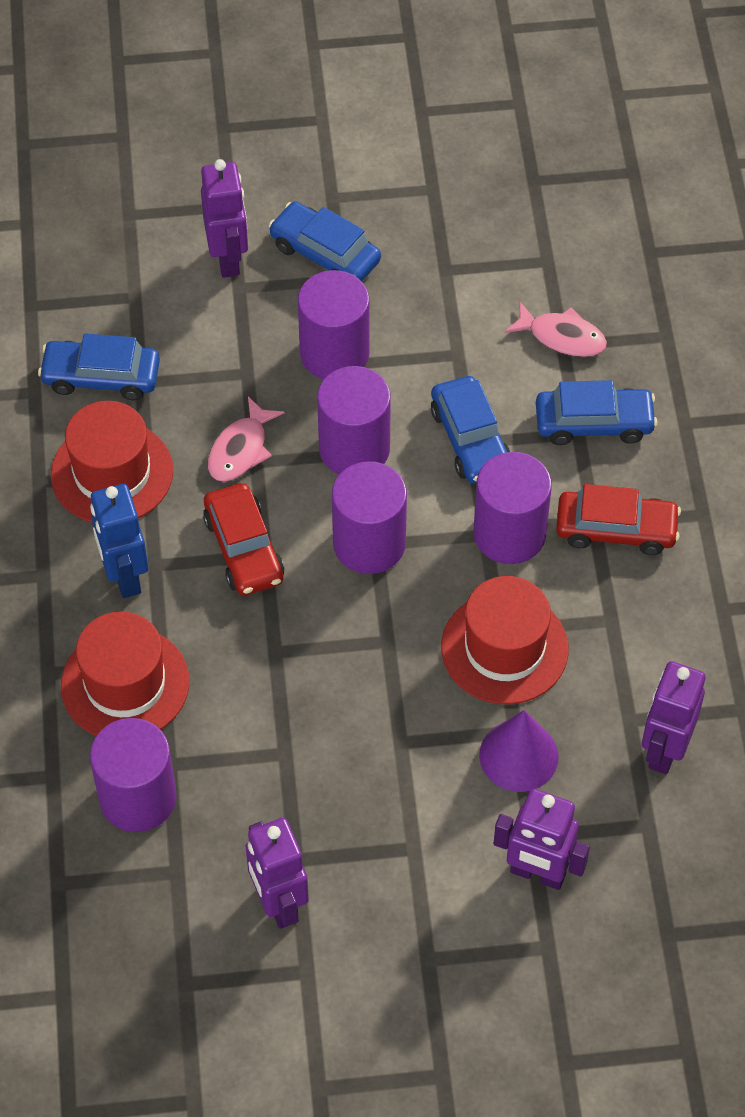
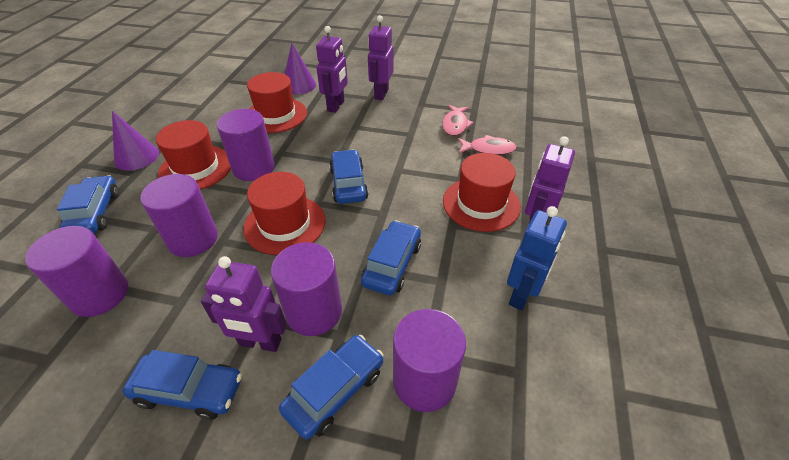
blue car: 4 -> 5
purple cone: 1 -> 2
red car: 2 -> 0
red hat: 3 -> 4

